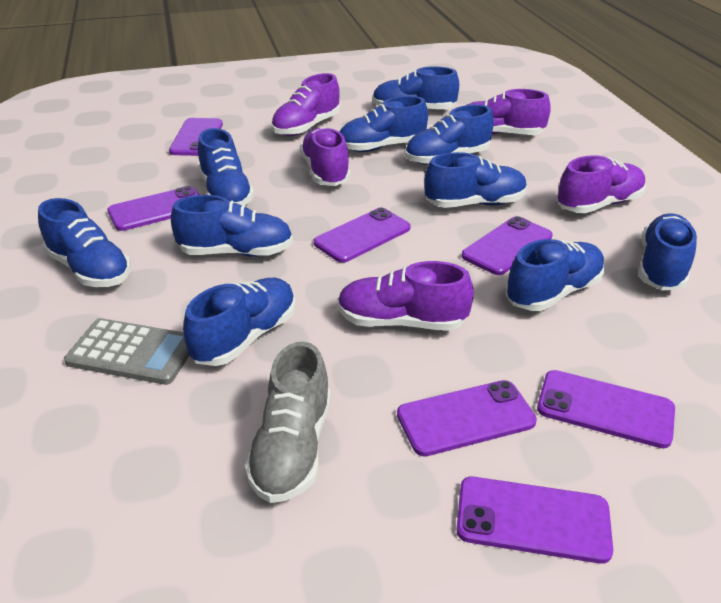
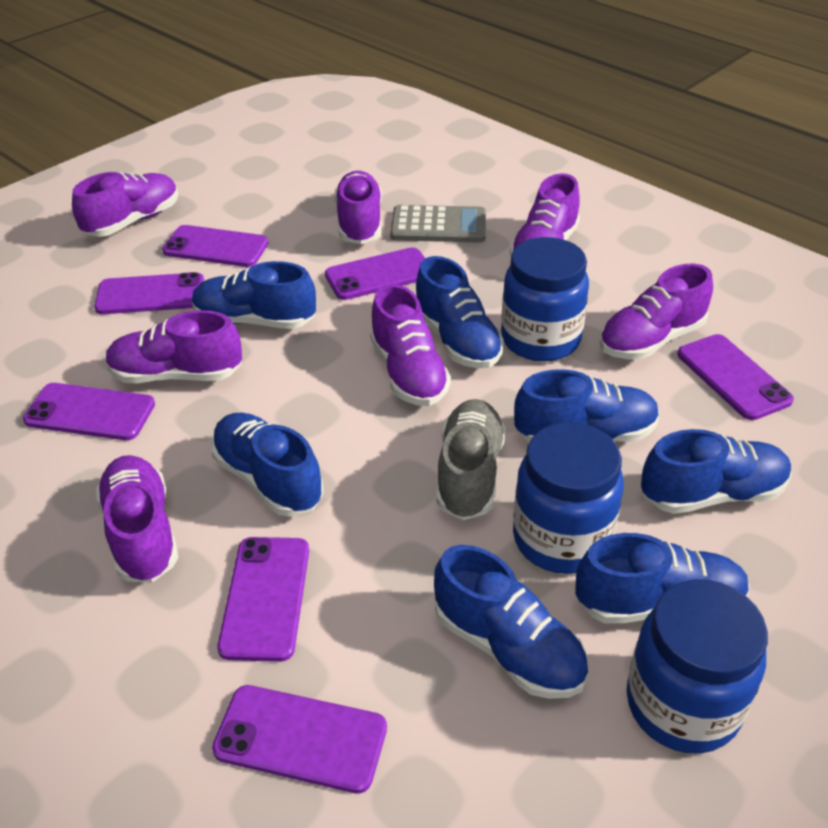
blue jar: 0 -> 3
blue shoe: 10 -> 7
purple shoe: 5 -> 7

